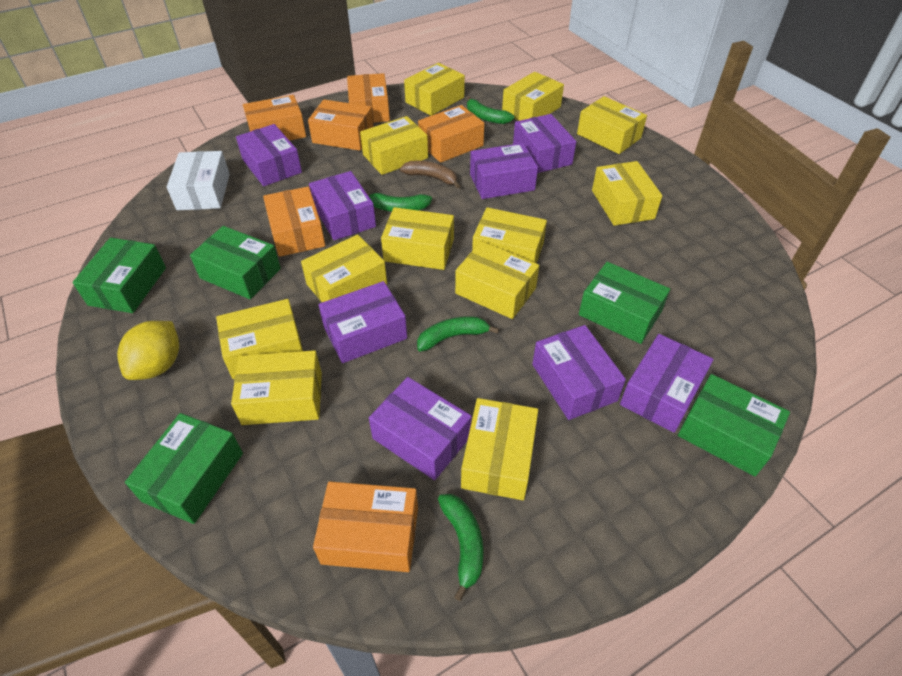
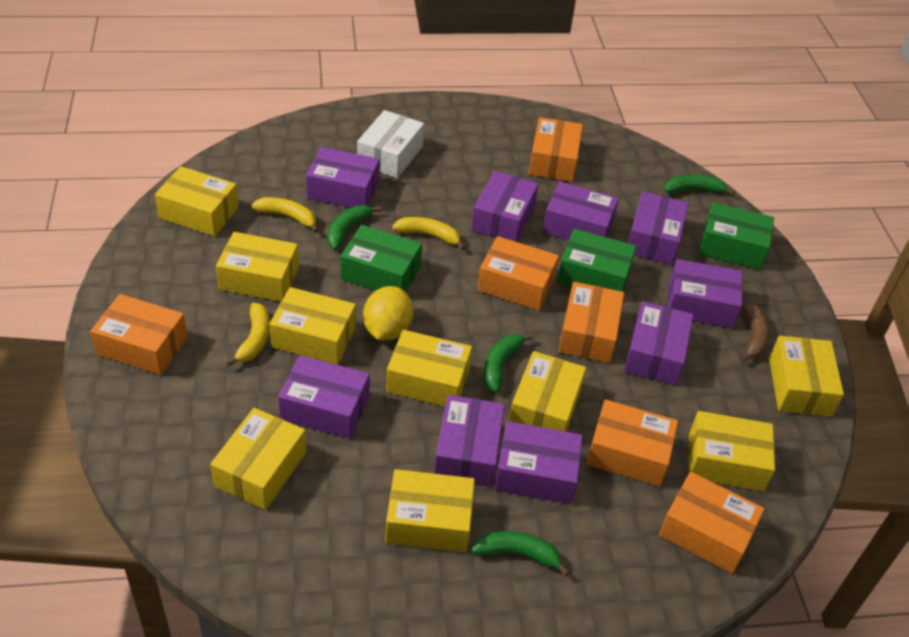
green box: 5 -> 3
purple box: 8 -> 9
yellow banana: 0 -> 3
yellow box: 12 -> 9

